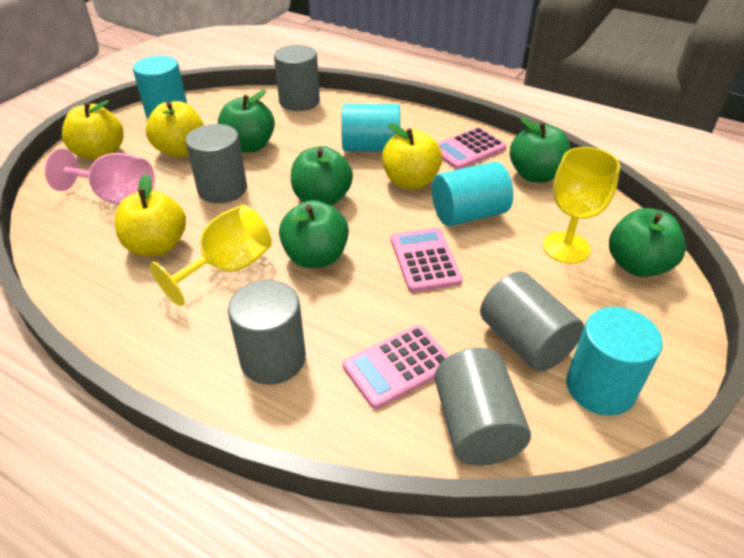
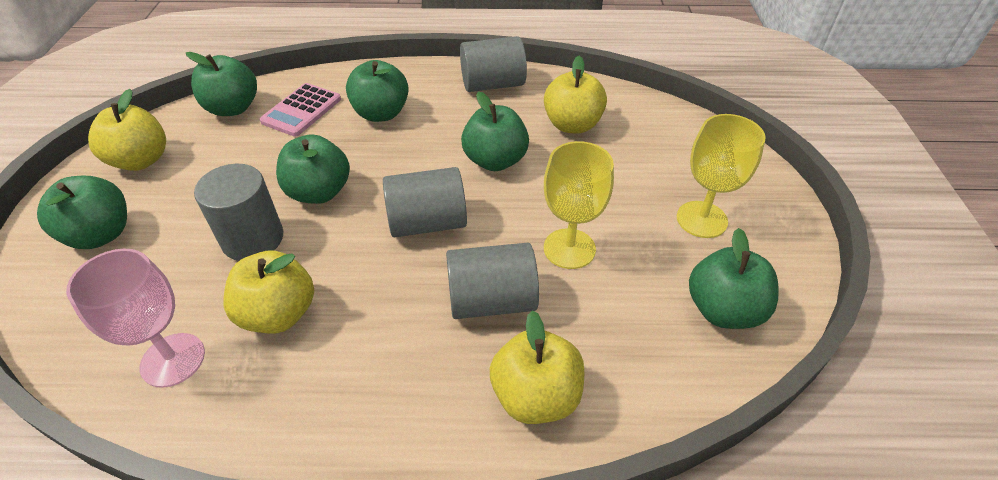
green apple: 5 -> 6
grey cylinder: 5 -> 4
pink calculator: 3 -> 1
turquoise cylinder: 4 -> 0

